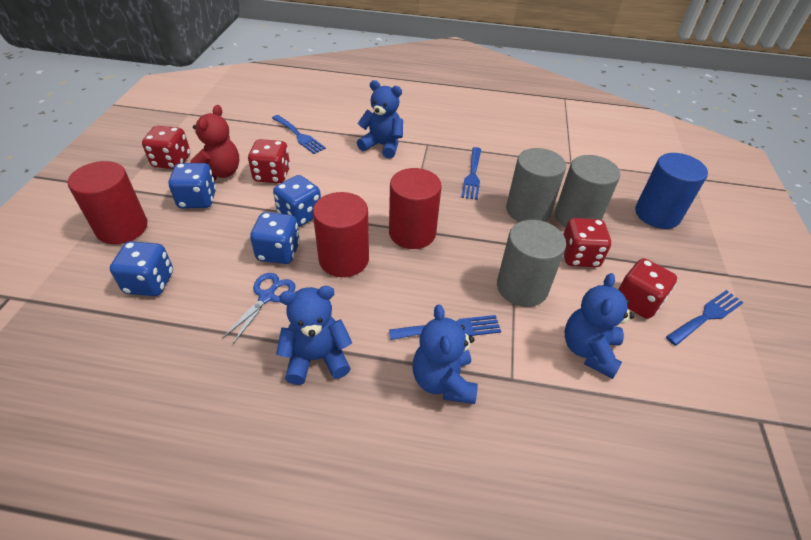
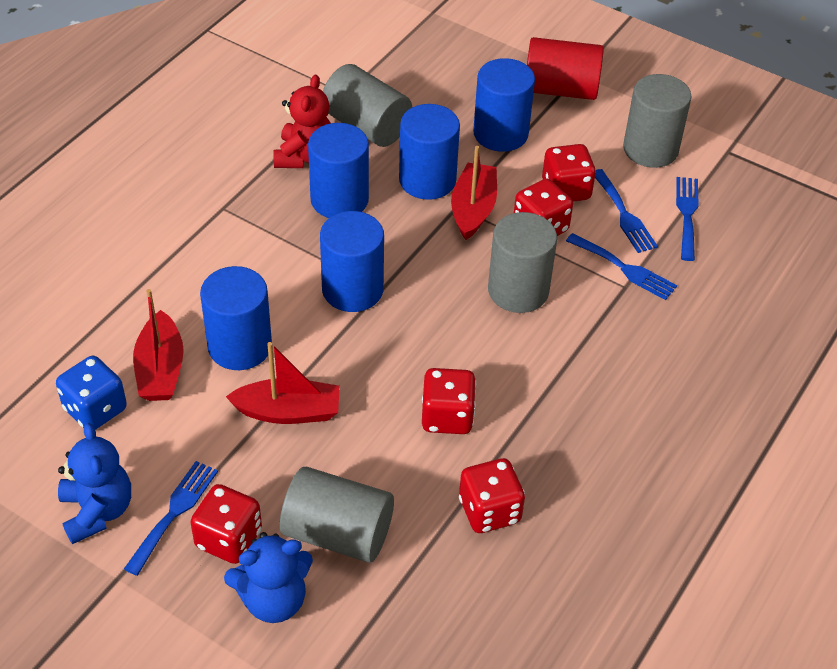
blue cylinder: 1 -> 5
blue dice: 4 -> 1
blue scissors: 1 -> 0
blue teddy bear: 4 -> 2
grey cylinder: 3 -> 4
red boat: 0 -> 3
red cylinder: 3 -> 1
red dice: 4 -> 5

